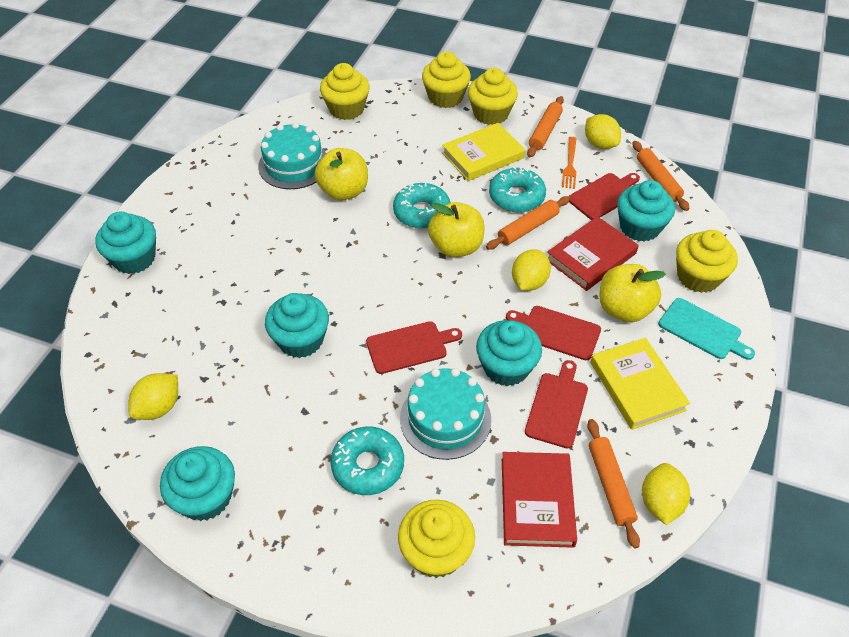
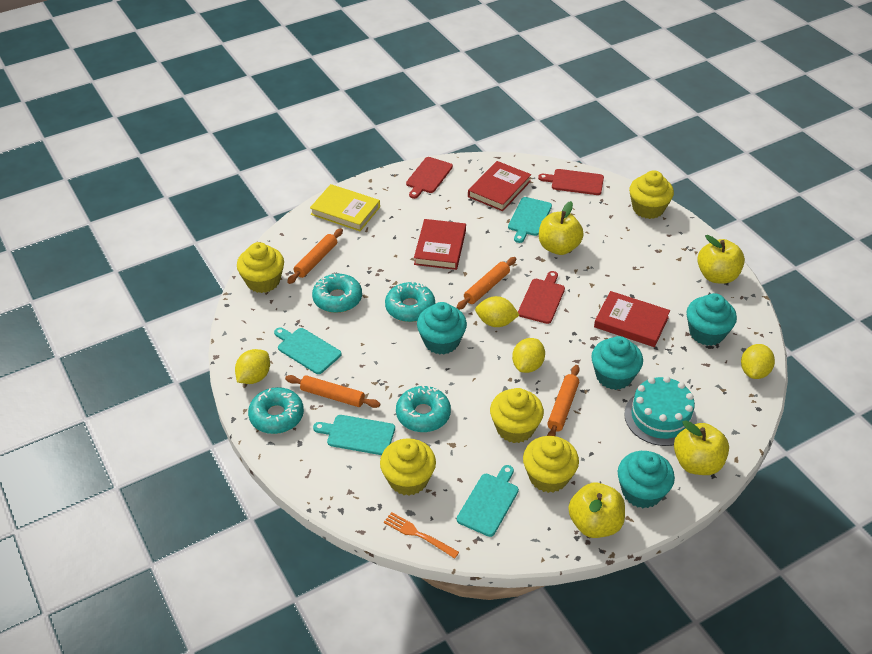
red book: 2 -> 3
red cutting board: 4 -> 3
turquoise cake: 2 -> 1
turquoise cupcake: 5 -> 4
turquoise cutting board: 1 -> 4
turquoise donut: 3 -> 4
yellow apple: 3 -> 4
yellow book: 2 -> 1

